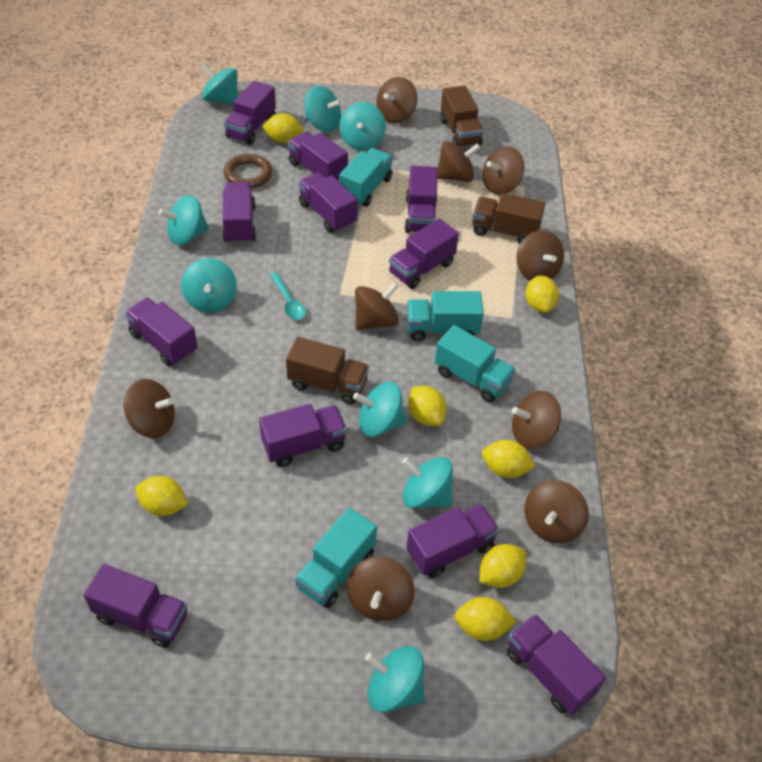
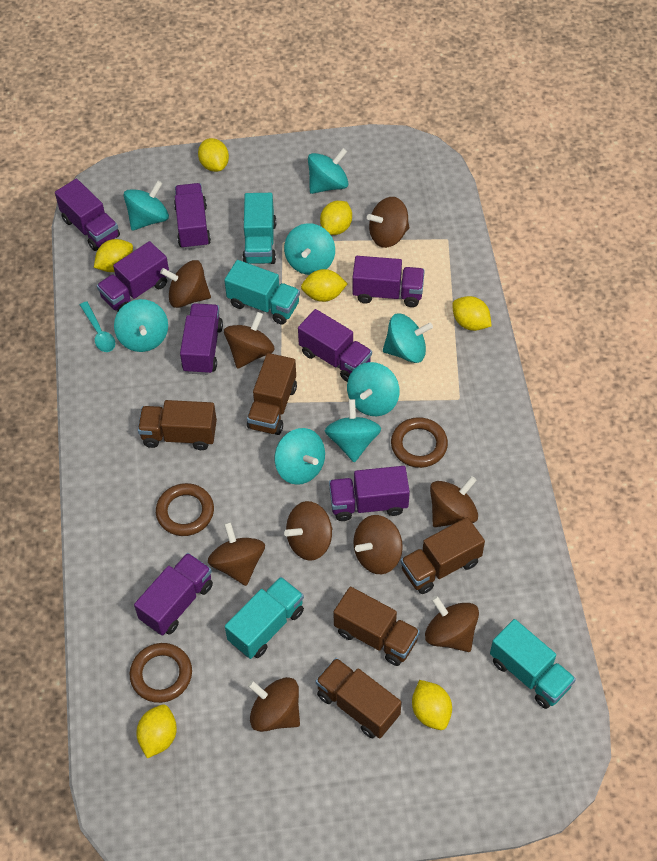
brown ring: 1 -> 3
brown truck: 3 -> 5
purple truck: 11 -> 8

